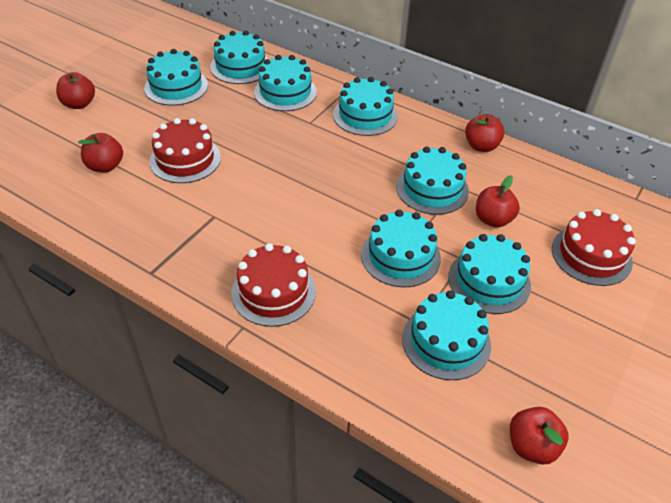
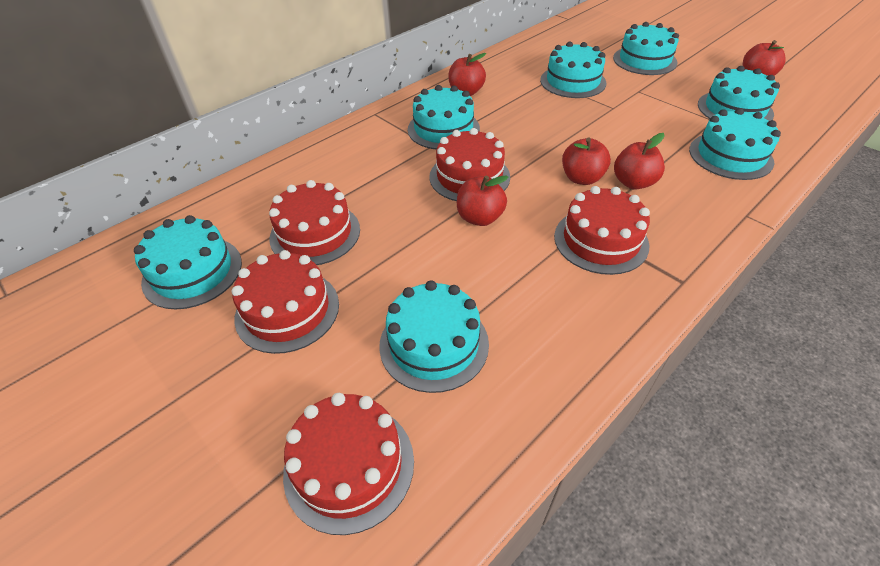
red cake: 3 -> 5
turquoise cake: 8 -> 7

